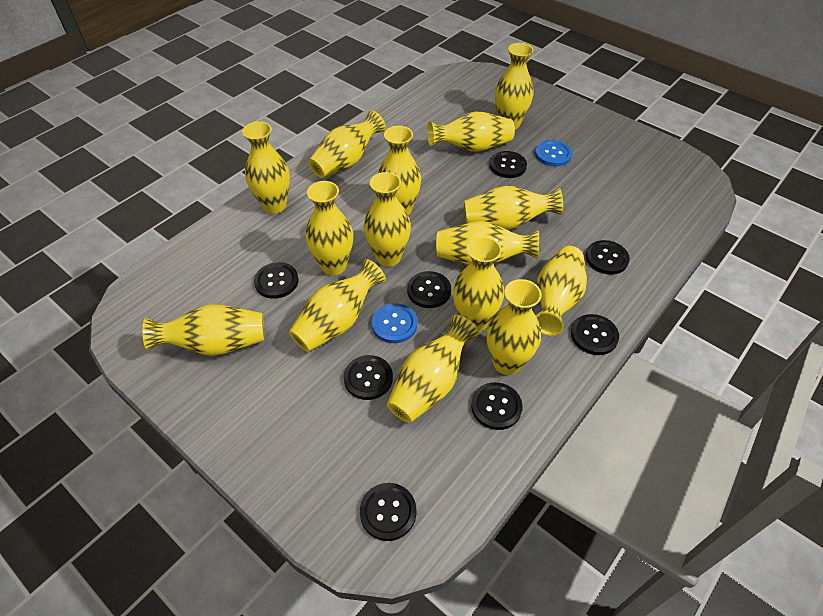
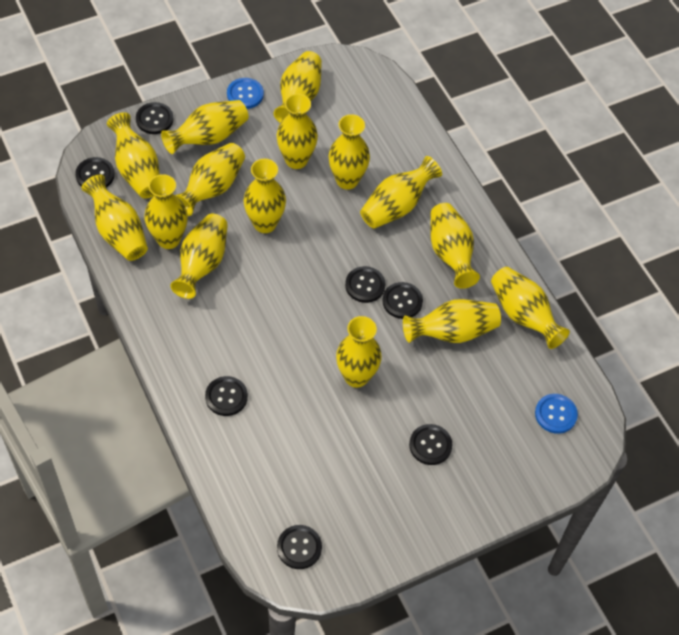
black button: 8 -> 7

